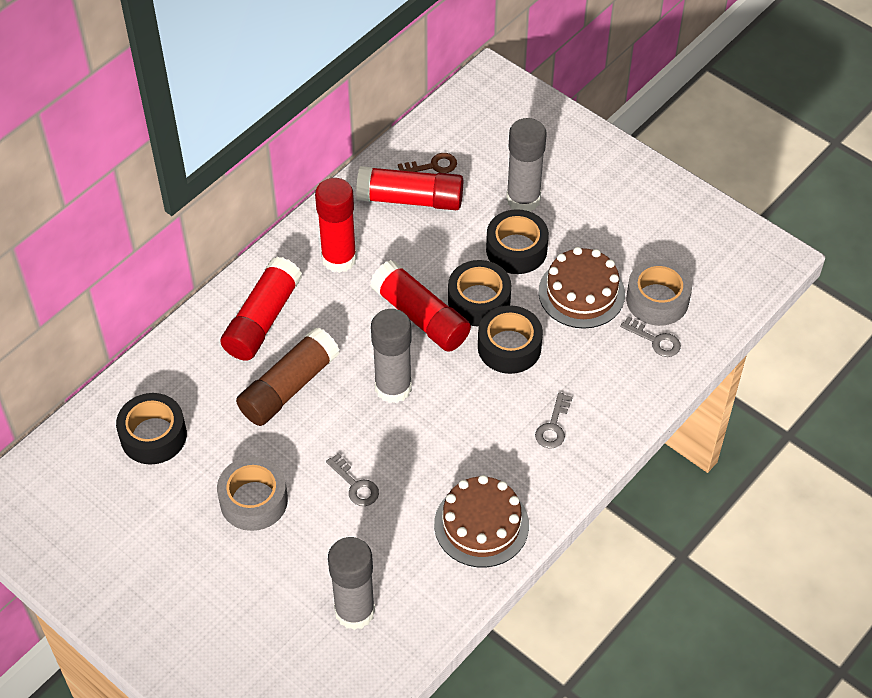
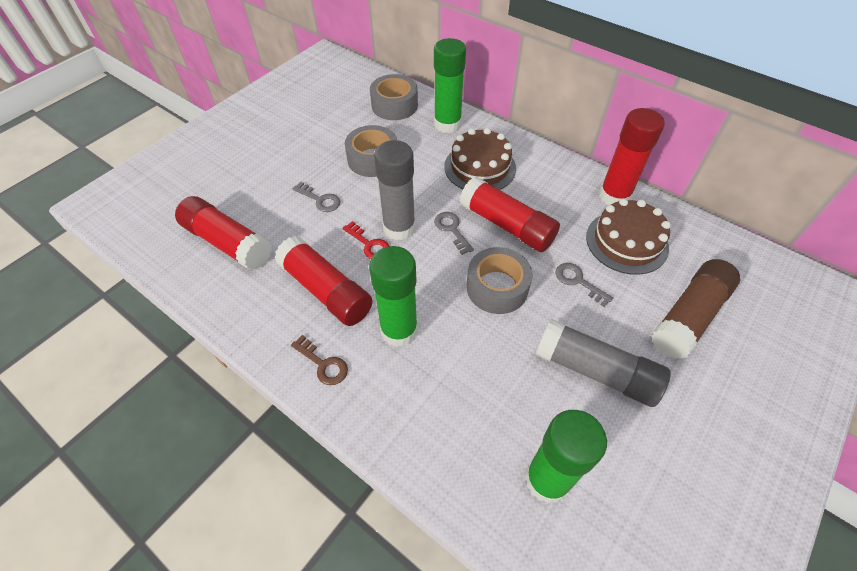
black tape: 4 -> 0
green glue stick: 0 -> 3
grey glue stick: 3 -> 2
grey tape: 2 -> 3
red key: 0 -> 1

